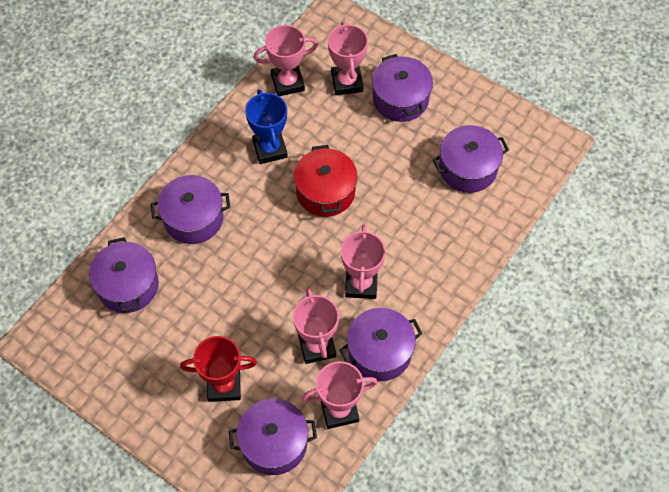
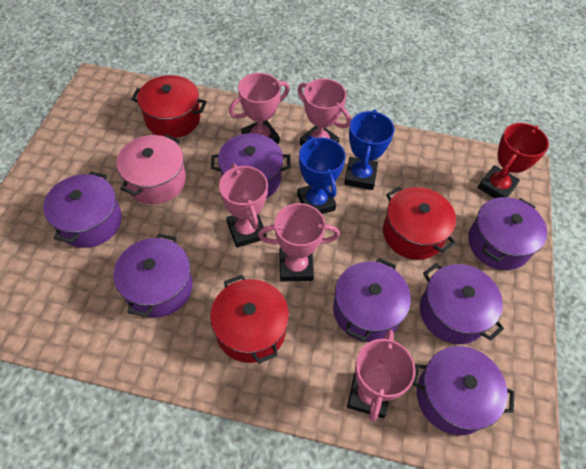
blue trophy: 1 -> 2
pink pot: 0 -> 1
purple pot: 6 -> 7
red pot: 1 -> 3

